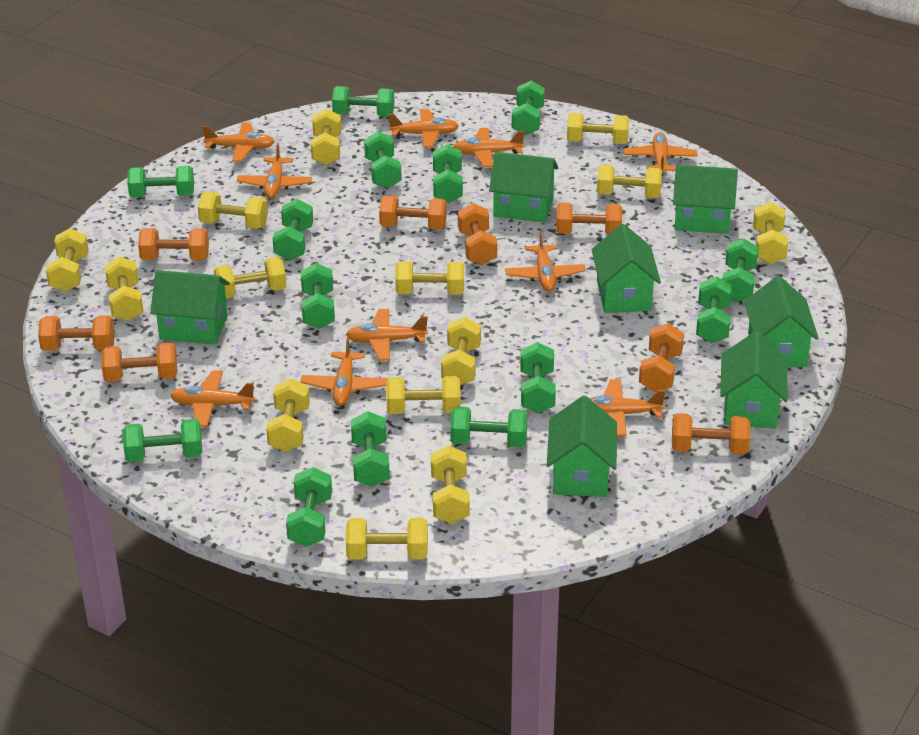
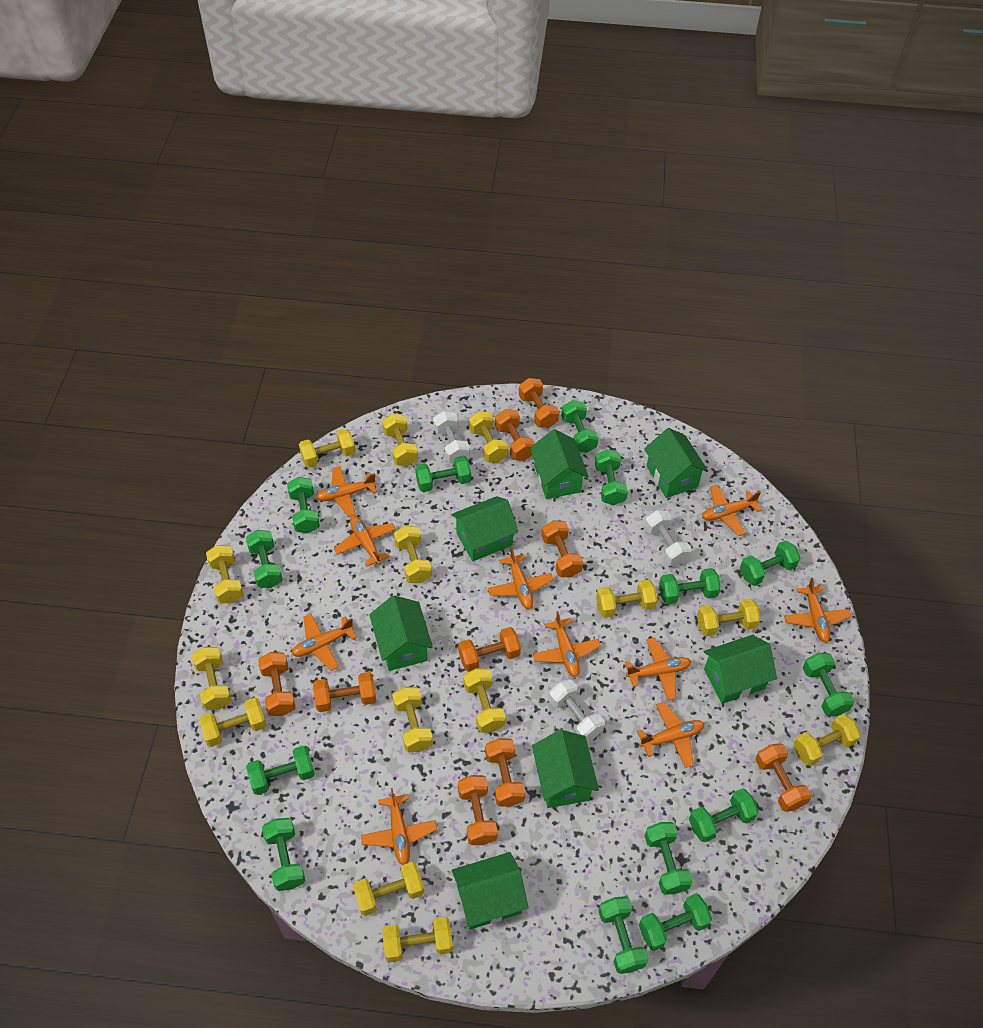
orange dumbbell: 8 -> 9
white dumbbell: 0 -> 3

